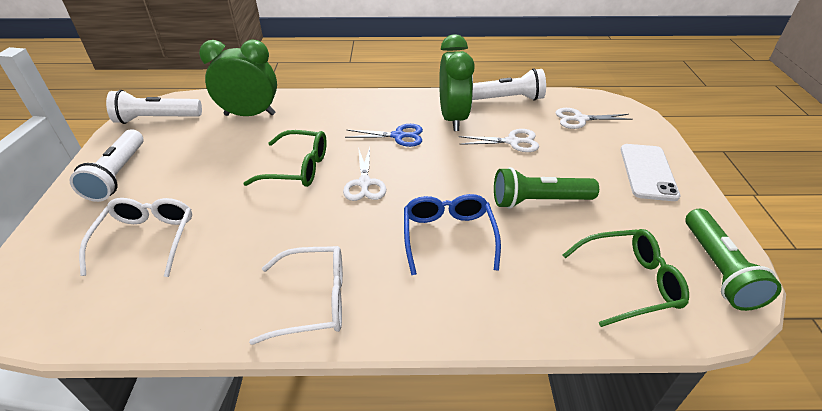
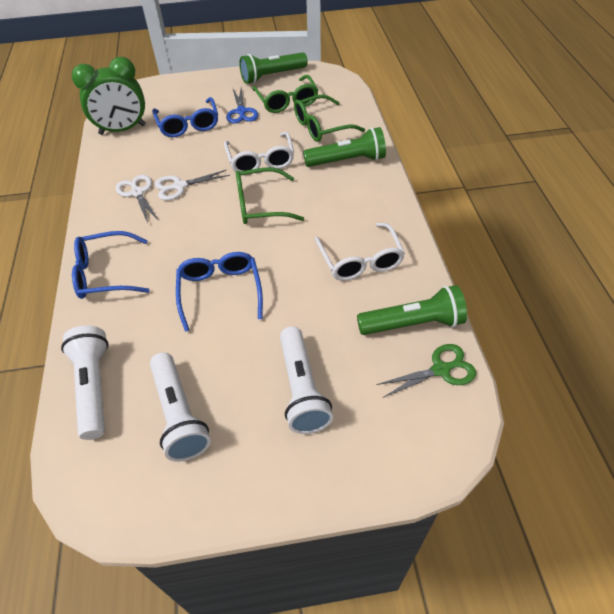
blue glasses: 1 -> 3
green clock: 2 -> 1
green flashlight: 2 -> 3
green glasses: 2 -> 3
green scissors: 0 -> 1
white phone: 1 -> 0
white scissors: 3 -> 2

